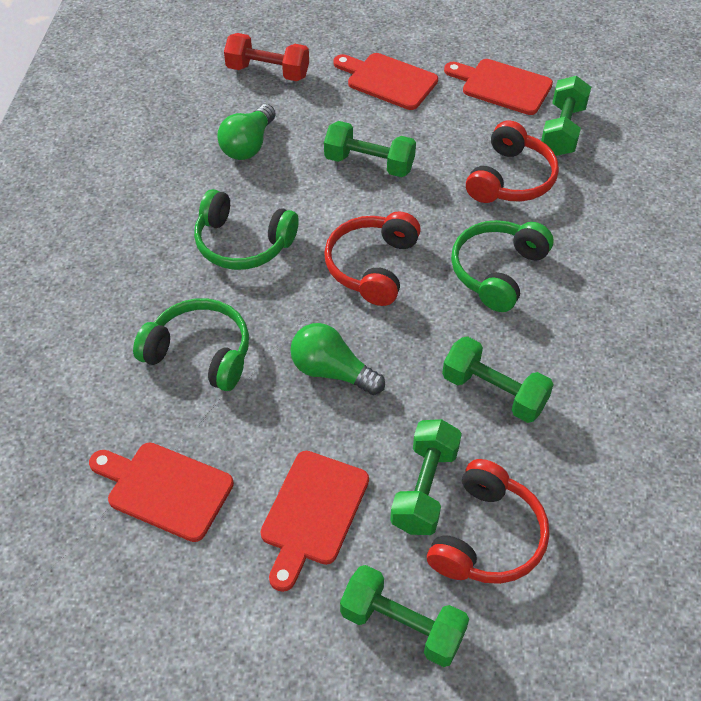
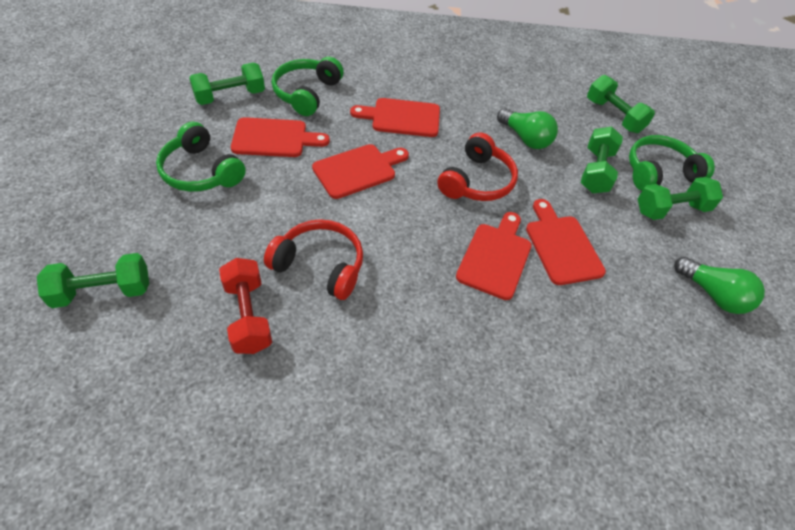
red cutting board: 4 -> 5
red headphones: 3 -> 2

